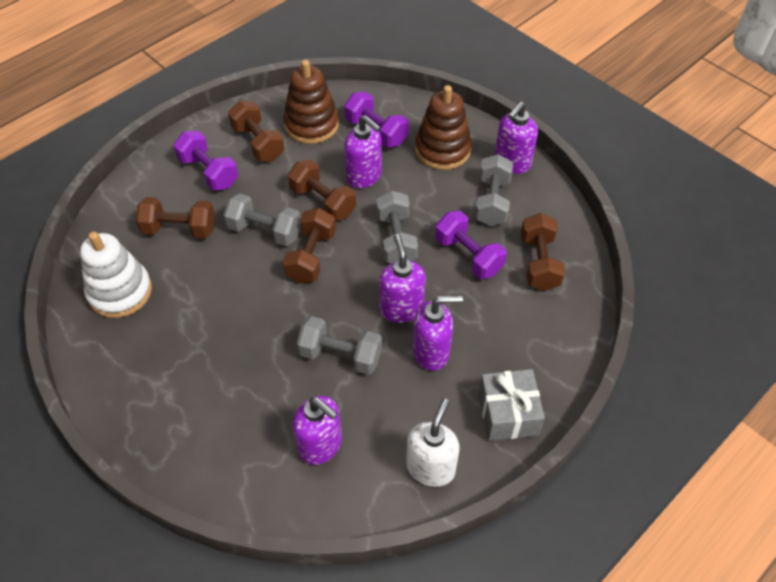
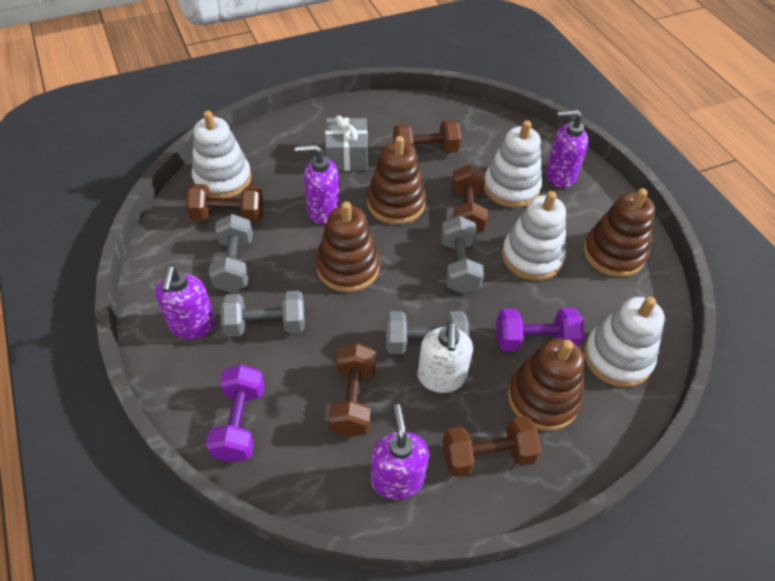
brown stacking toy: 2 -> 4
purple dumbbell: 3 -> 2
purple soap dispenser: 5 -> 4
white stacking toy: 1 -> 4

